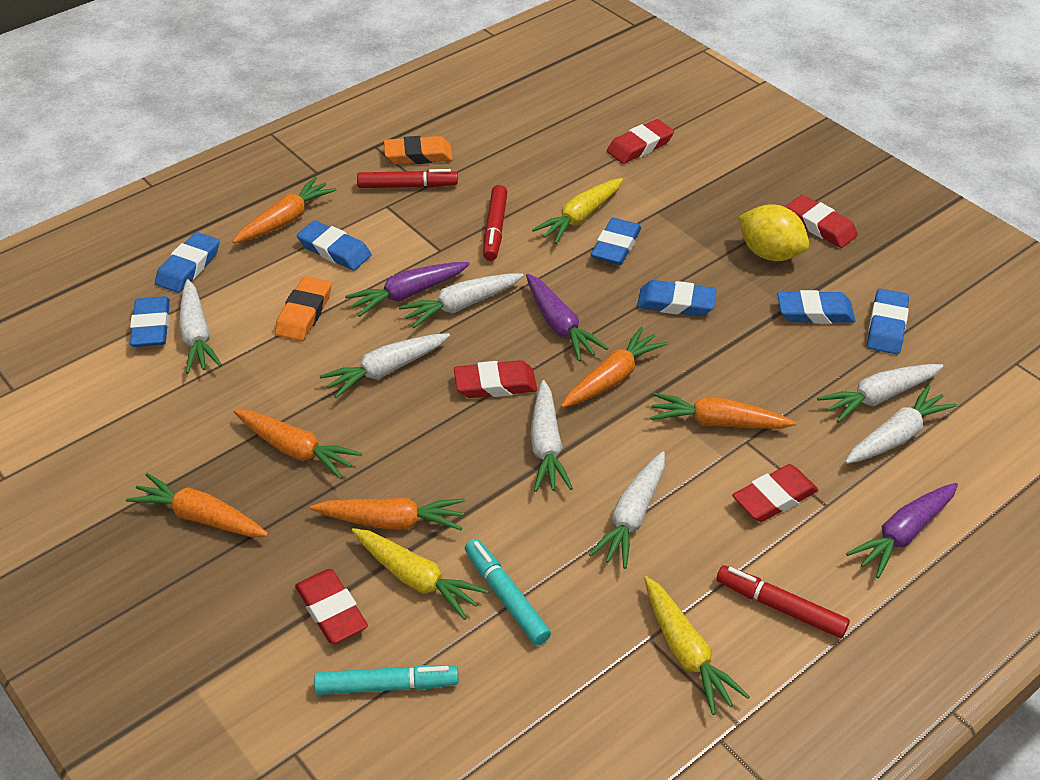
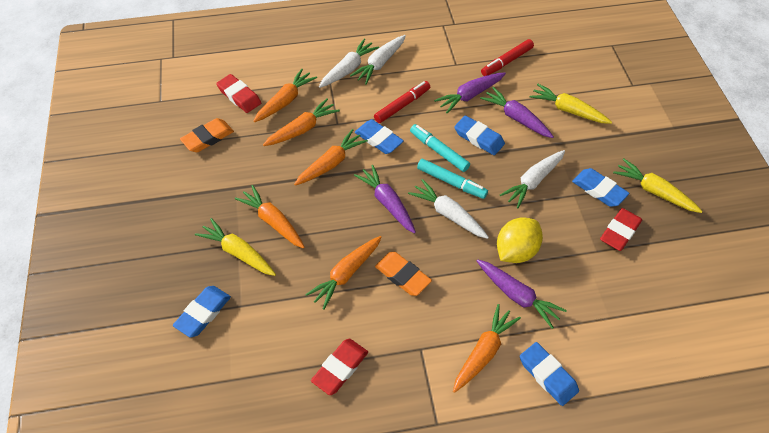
blue eraser: 7 -> 5
purple carrot: 3 -> 4
red eraser: 5 -> 3
red marker: 3 -> 2
white carrot: 7 -> 4

